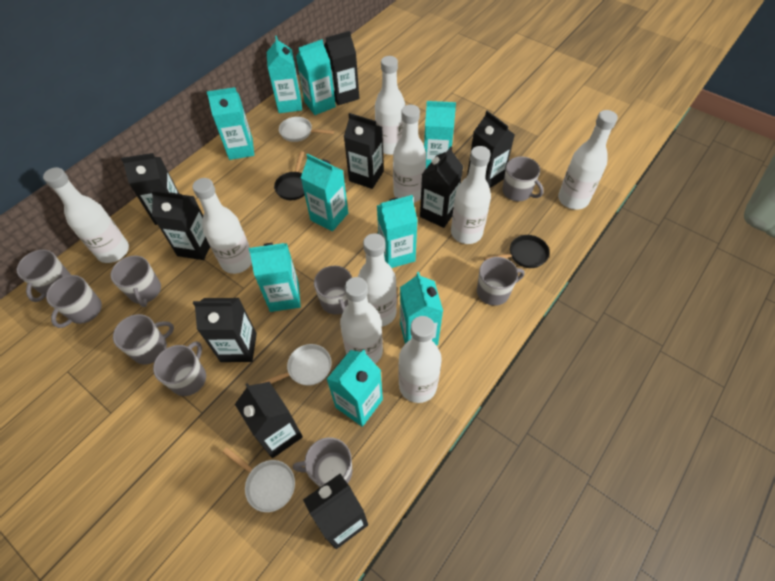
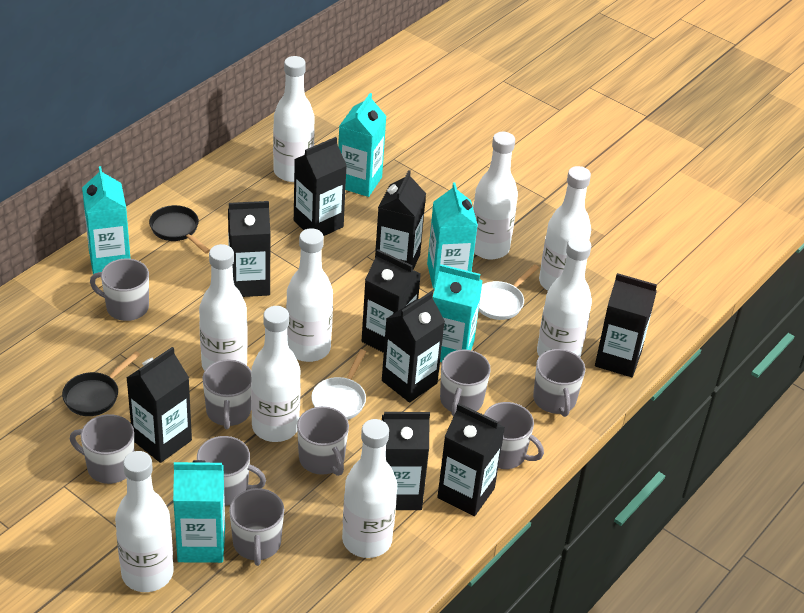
turquoise carton: 9 -> 5
white pan: 3 -> 2

